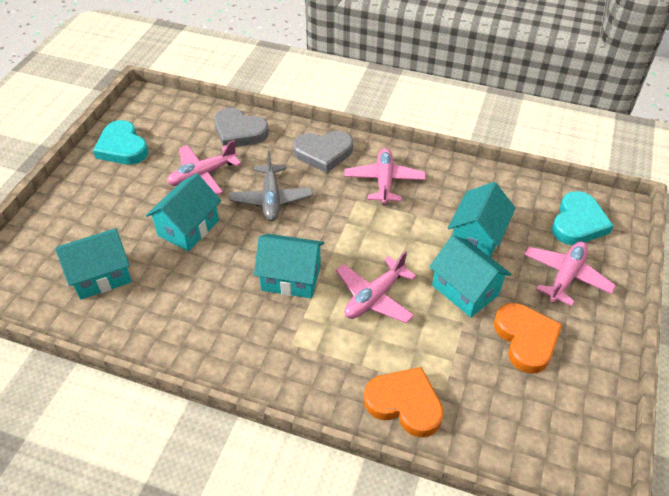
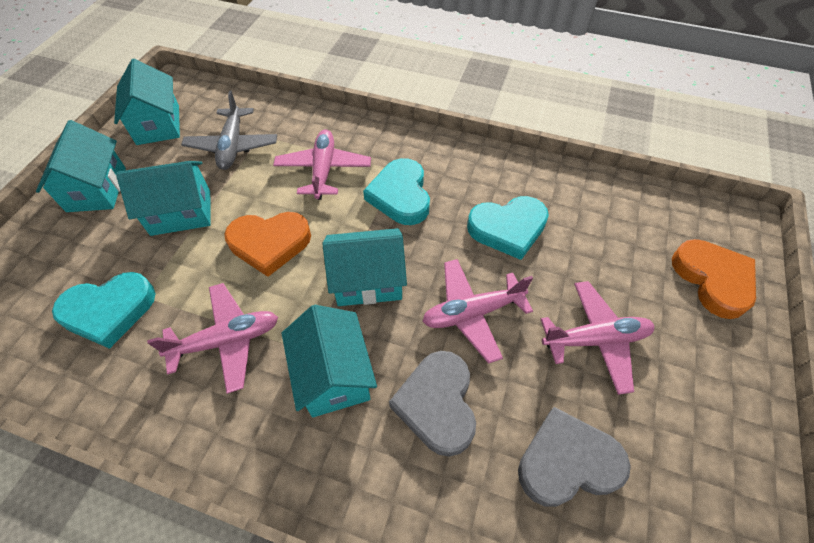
turquoise heart: 2 -> 3

